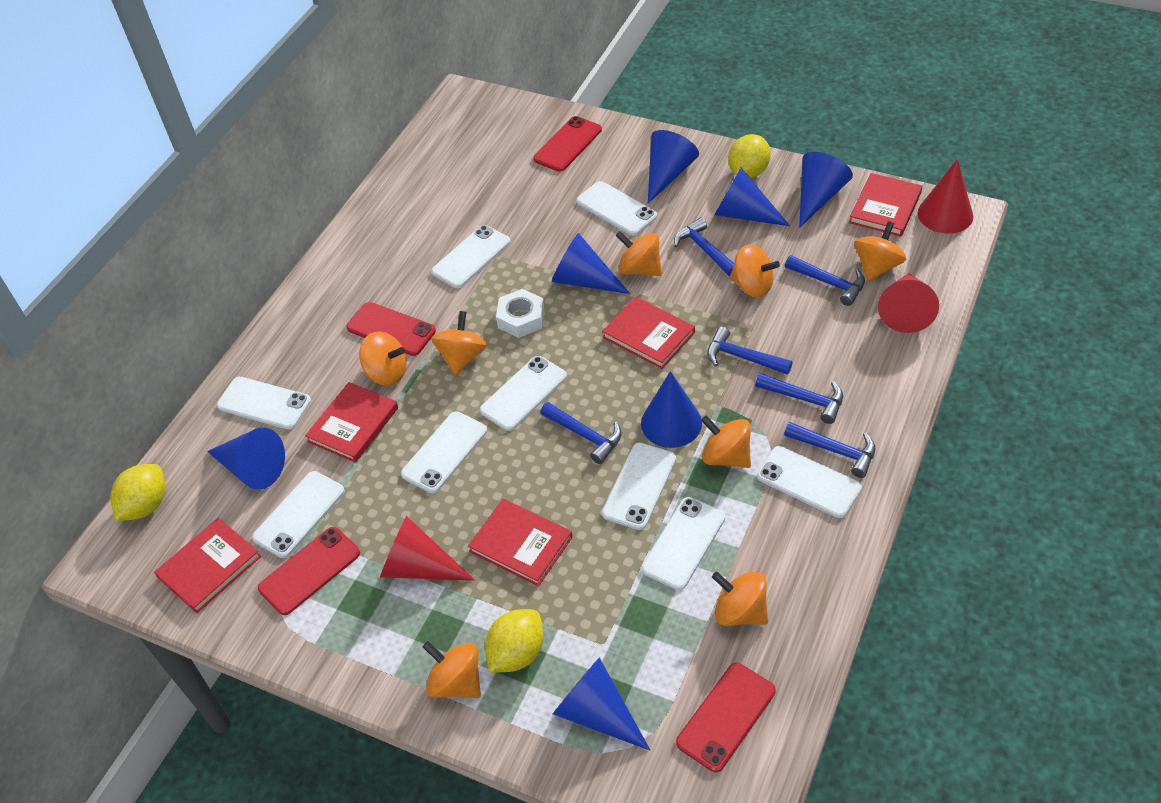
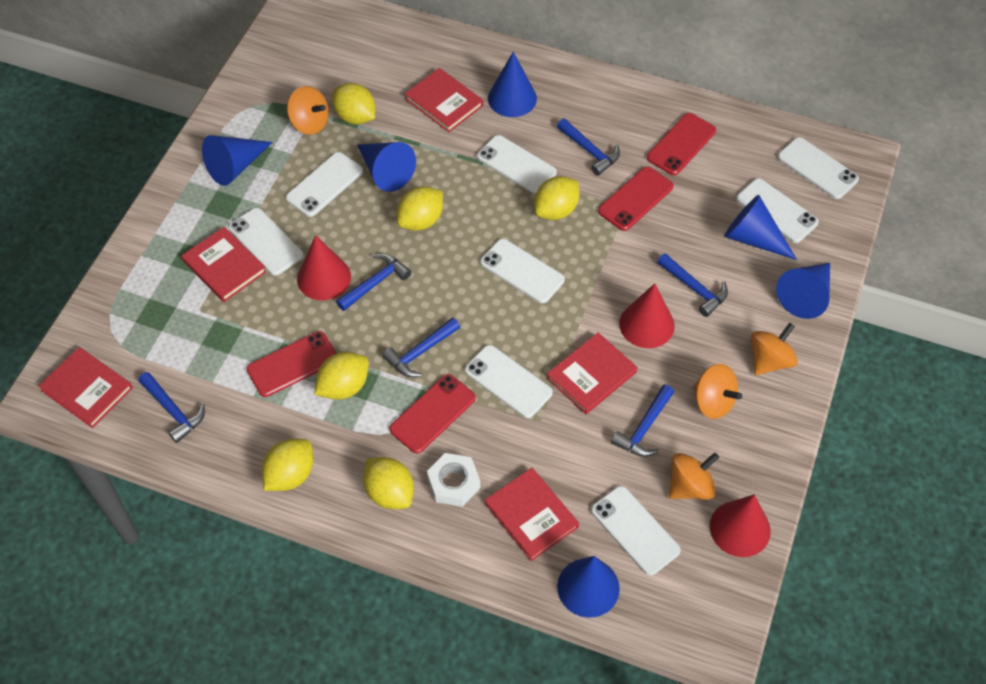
blue cone: 7 -> 6
orange spinning top: 8 -> 4
white phone: 9 -> 8
yellow lemon: 3 -> 6

